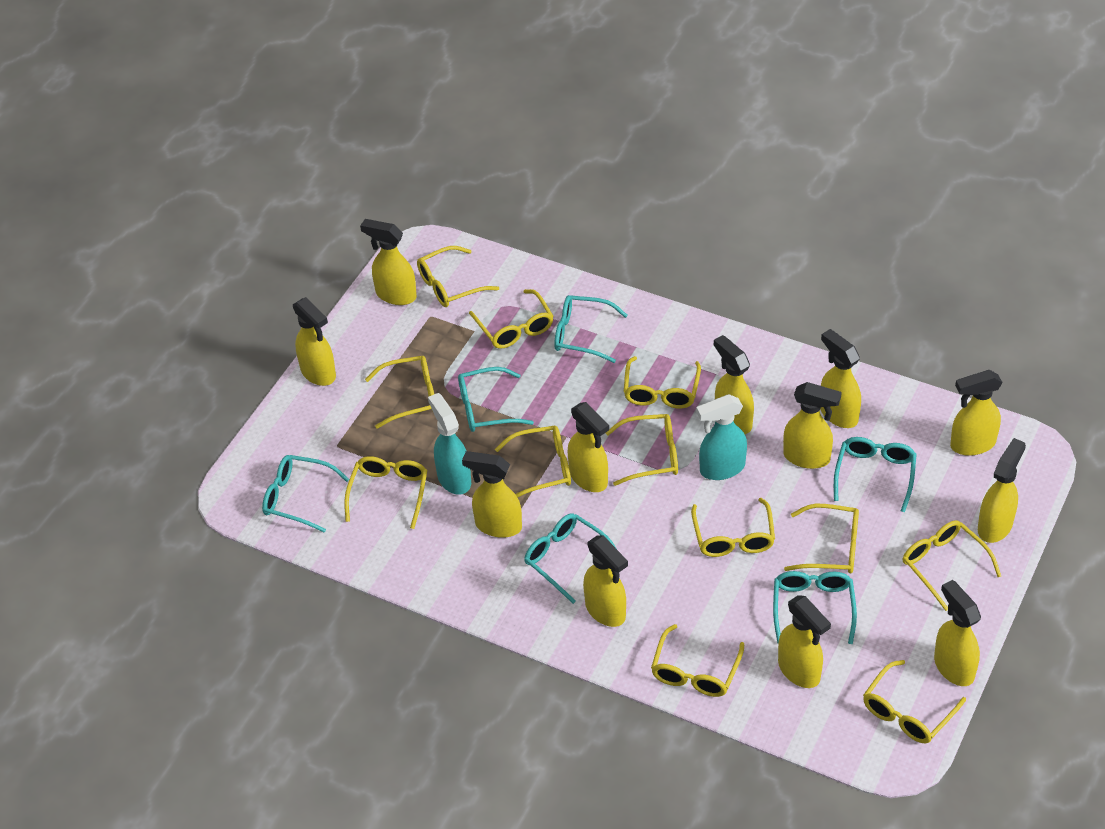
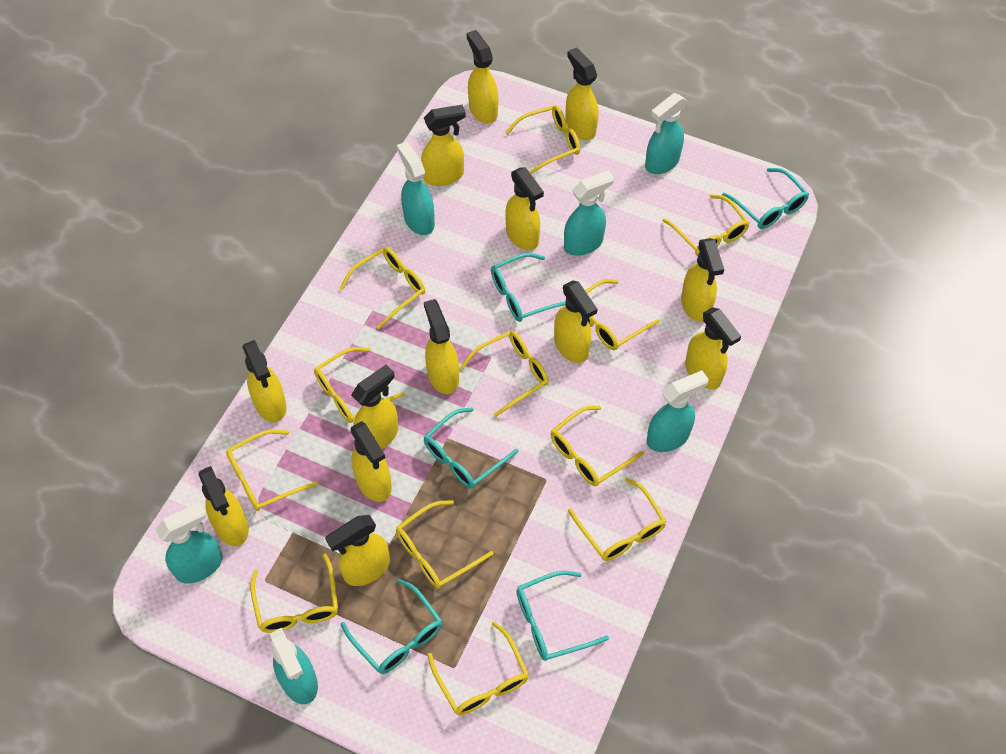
turquoise glasses: 6 -> 5
turquoise spray bottle: 2 -> 6
yellow spray bottle: 12 -> 13

